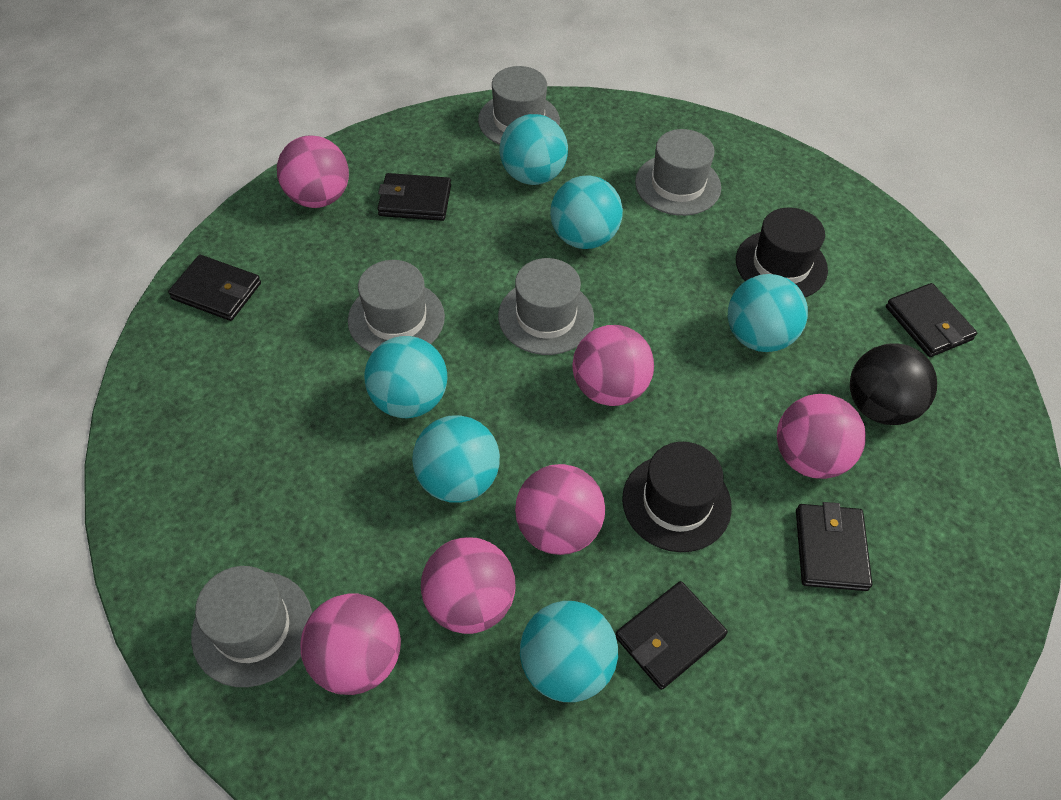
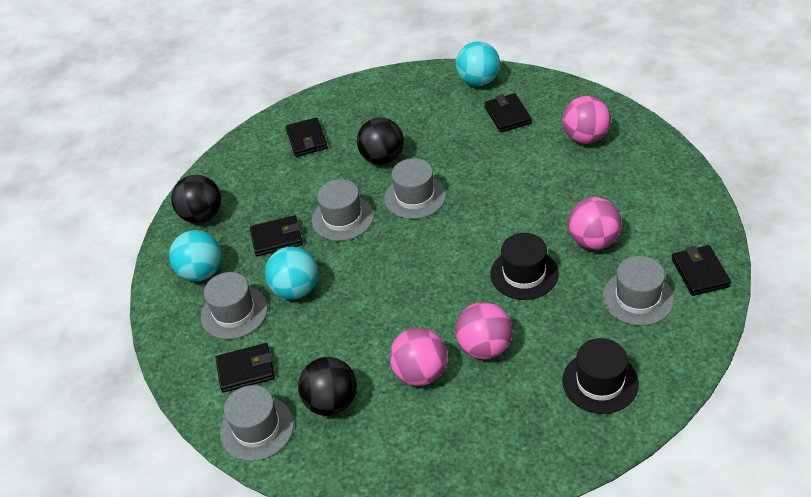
black ball: 1 -> 3
pink ball: 6 -> 4
turquoise ball: 6 -> 3

